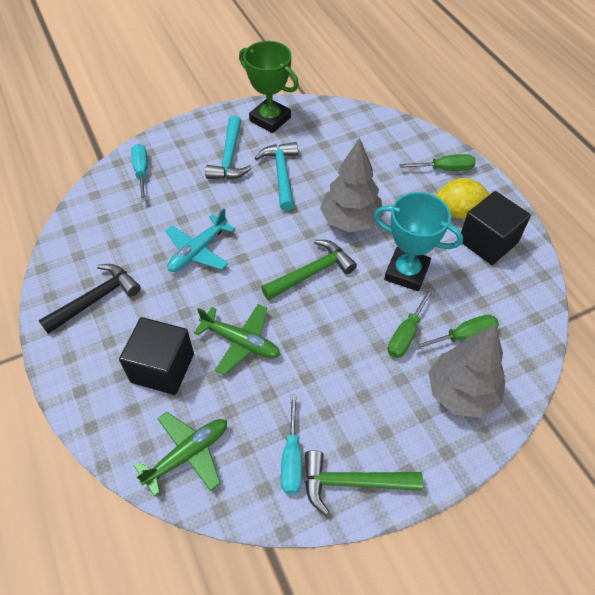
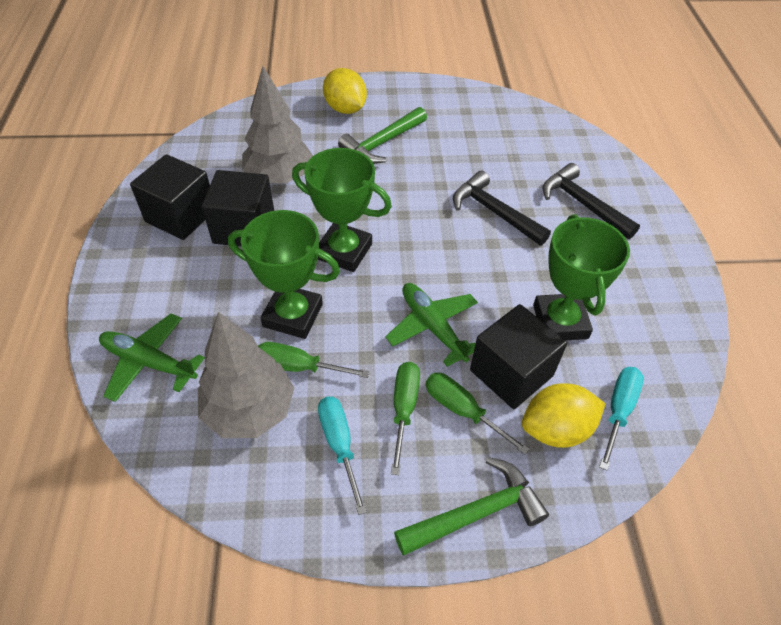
black cube: 2 -> 3
black hammer: 1 -> 2
green trophy: 1 -> 3
turquoise hammer: 2 -> 0
turquoise plane: 1 -> 0
turquoise trophy: 1 -> 0
yellow lemon: 1 -> 2

